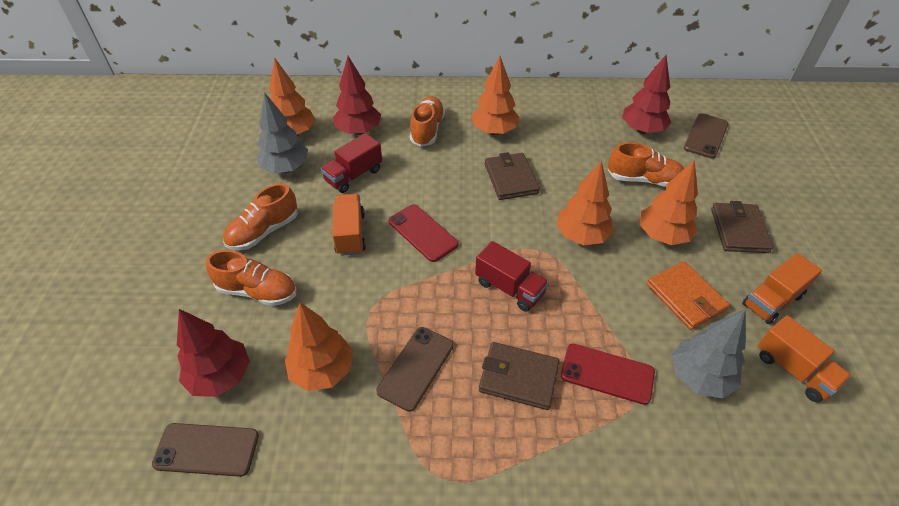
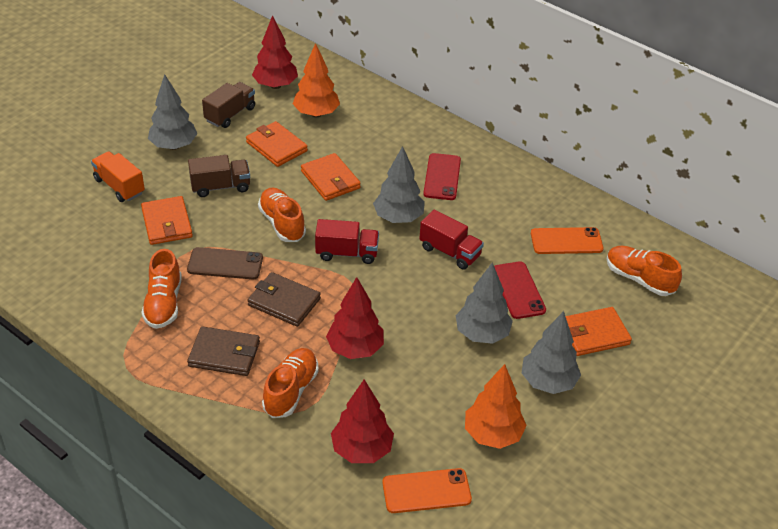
brown phone: 3 -> 1
brown truck: 0 -> 2
brown wallet: 3 -> 2
grey tree: 2 -> 4
orange phone: 0 -> 2
orange tree: 5 -> 2
orange truck: 3 -> 1
orange wallet: 1 -> 4

